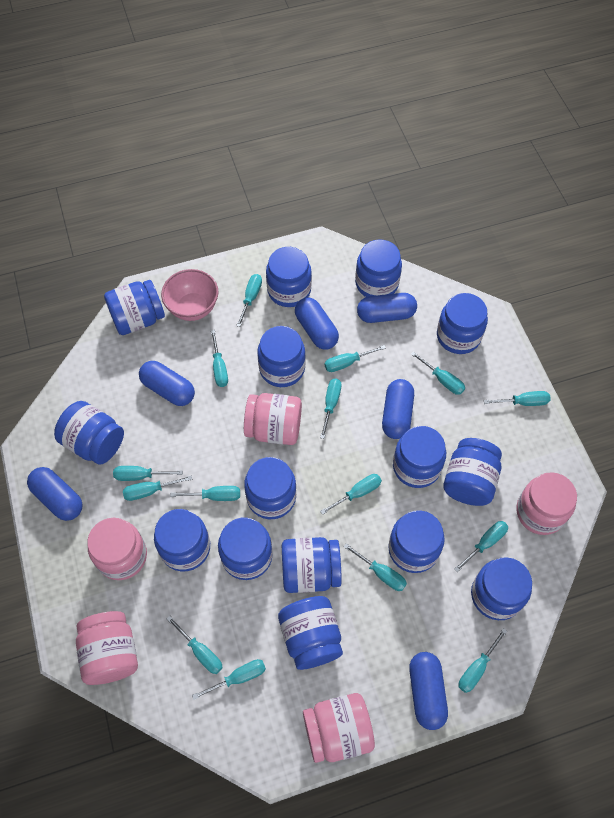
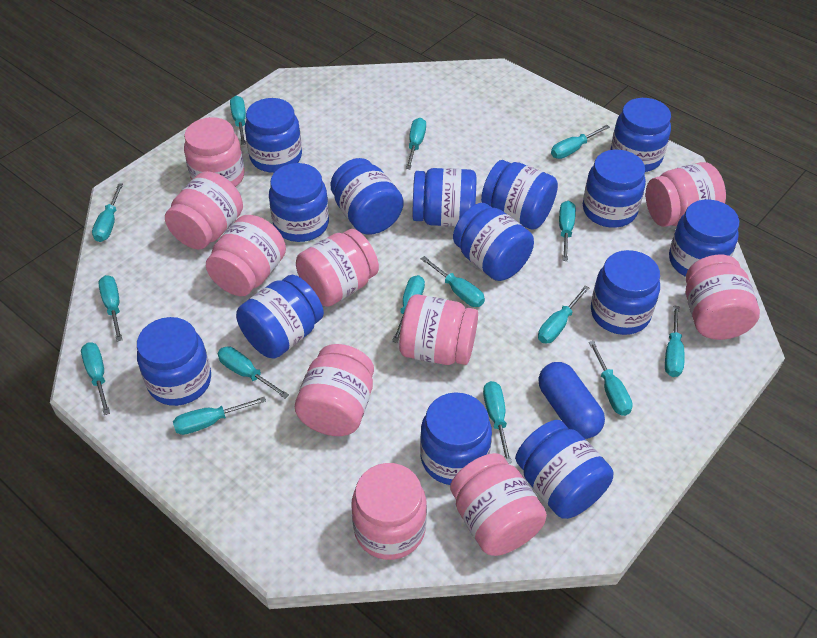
blue capsule: 6 -> 1
blue jar: 15 -> 14
pink bowl: 1 -> 0
pink jar: 5 -> 10

